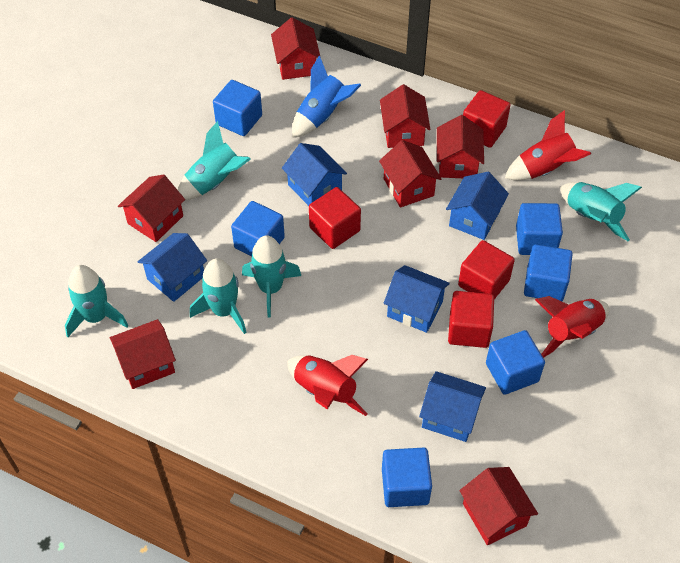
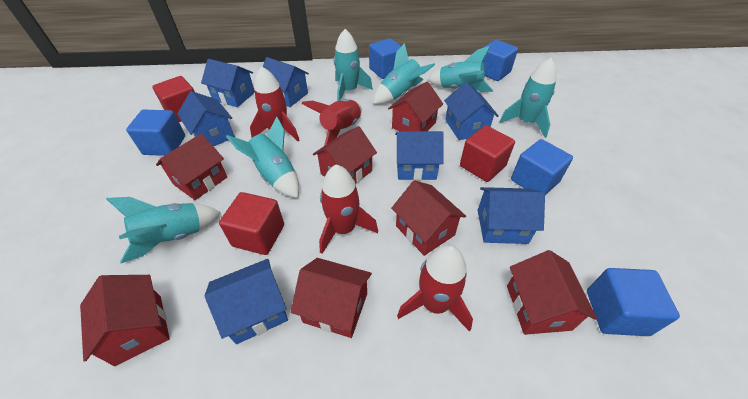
blue cube: 6 -> 5
blue house: 5 -> 7
blue rocket: 1 -> 0
red cube: 4 -> 3
red rocket: 3 -> 4
turquoise rocket: 5 -> 6

